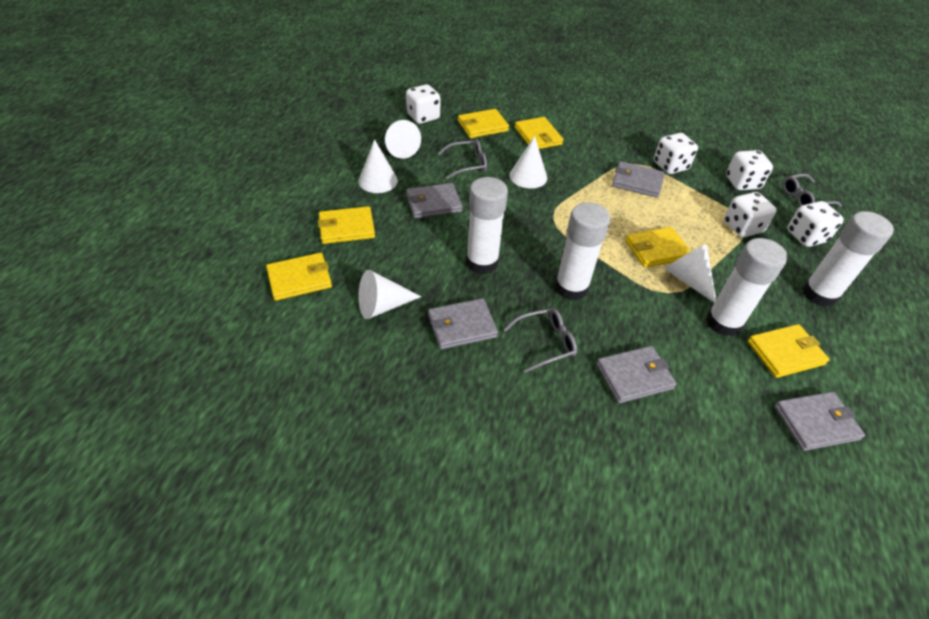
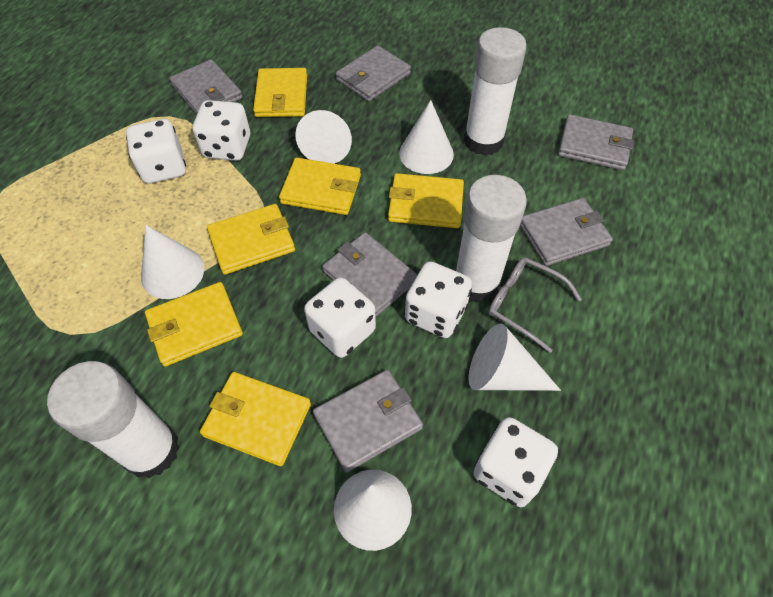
grey glasses: 3 -> 1
grey wallet: 5 -> 6
white glue stick: 4 -> 3

